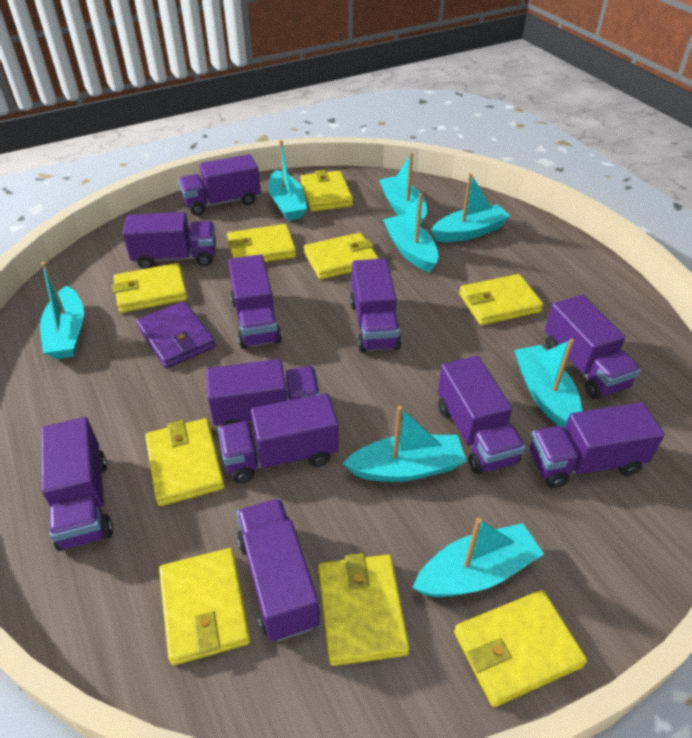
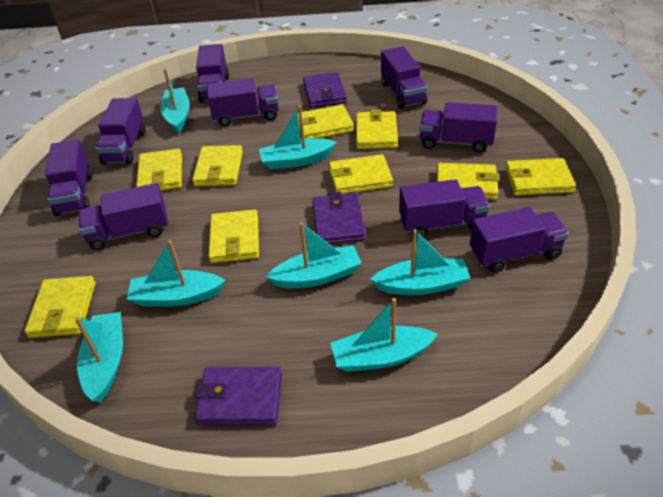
purple truck: 11 -> 9
purple wallet: 1 -> 3
turquoise boat: 8 -> 7

